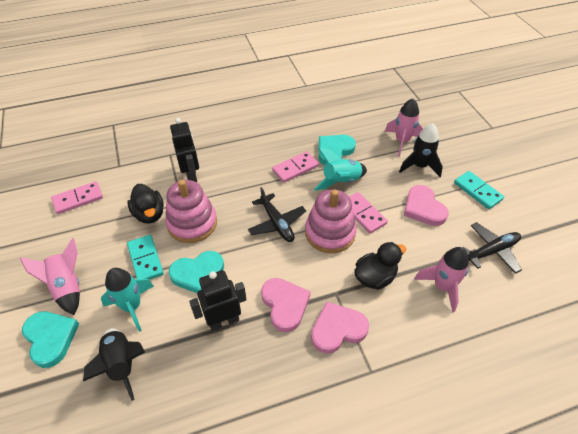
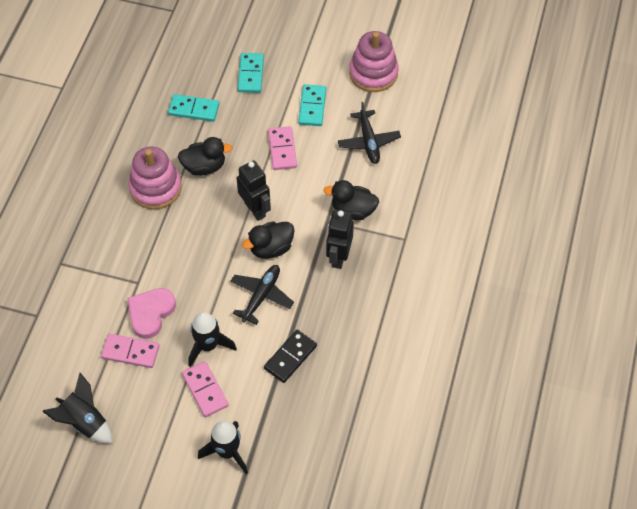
black domino: 0 -> 1
black duck: 2 -> 3
black rocket: 2 -> 3
pink heart: 3 -> 1
pink rocket: 3 -> 0
turquoise domino: 2 -> 3
turquoise heart: 3 -> 0
turquoise rocket: 2 -> 0

